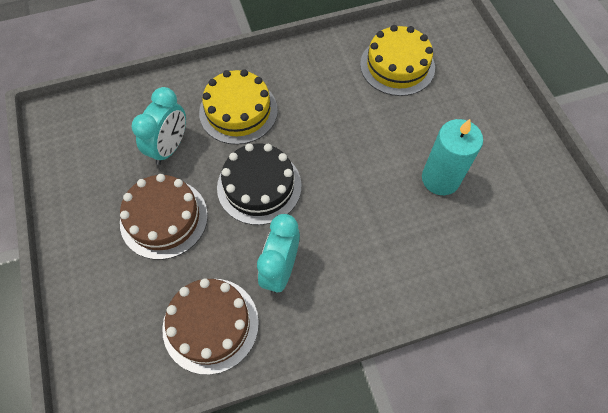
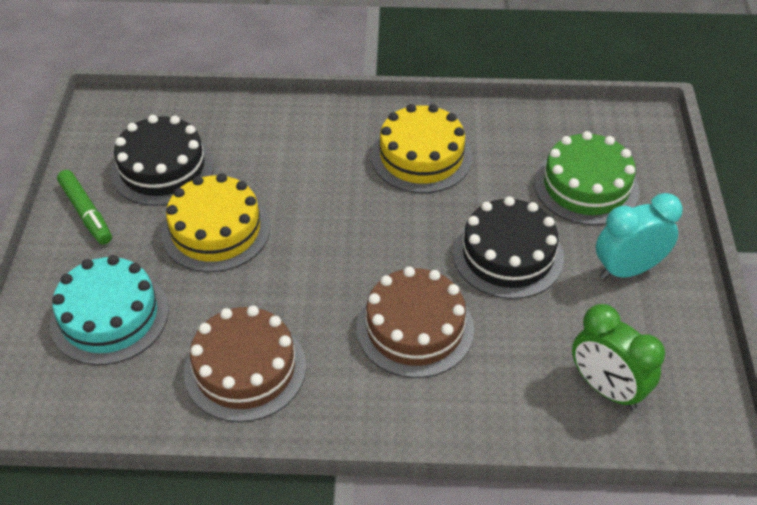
black cake: 1 -> 2
green cake: 0 -> 1
green clock: 0 -> 1
green marker: 0 -> 1
turquoise cake: 0 -> 1
turquoise candle: 1 -> 0
turquoise clock: 2 -> 1

